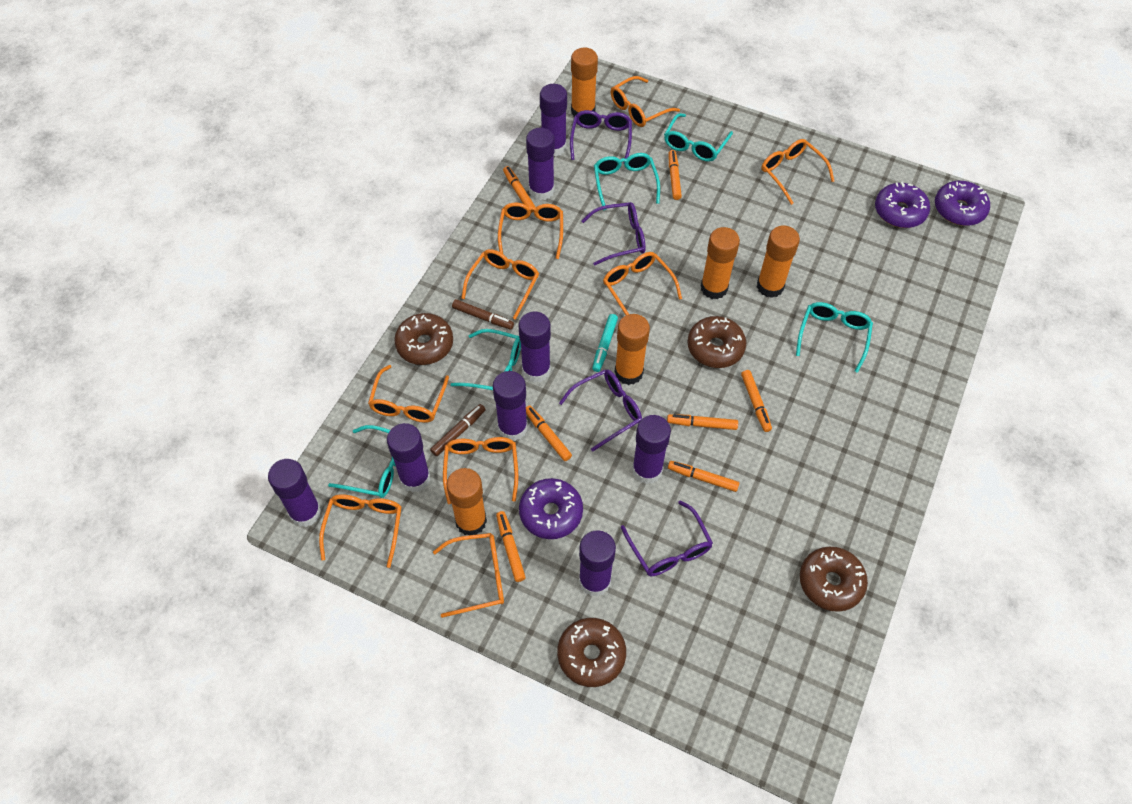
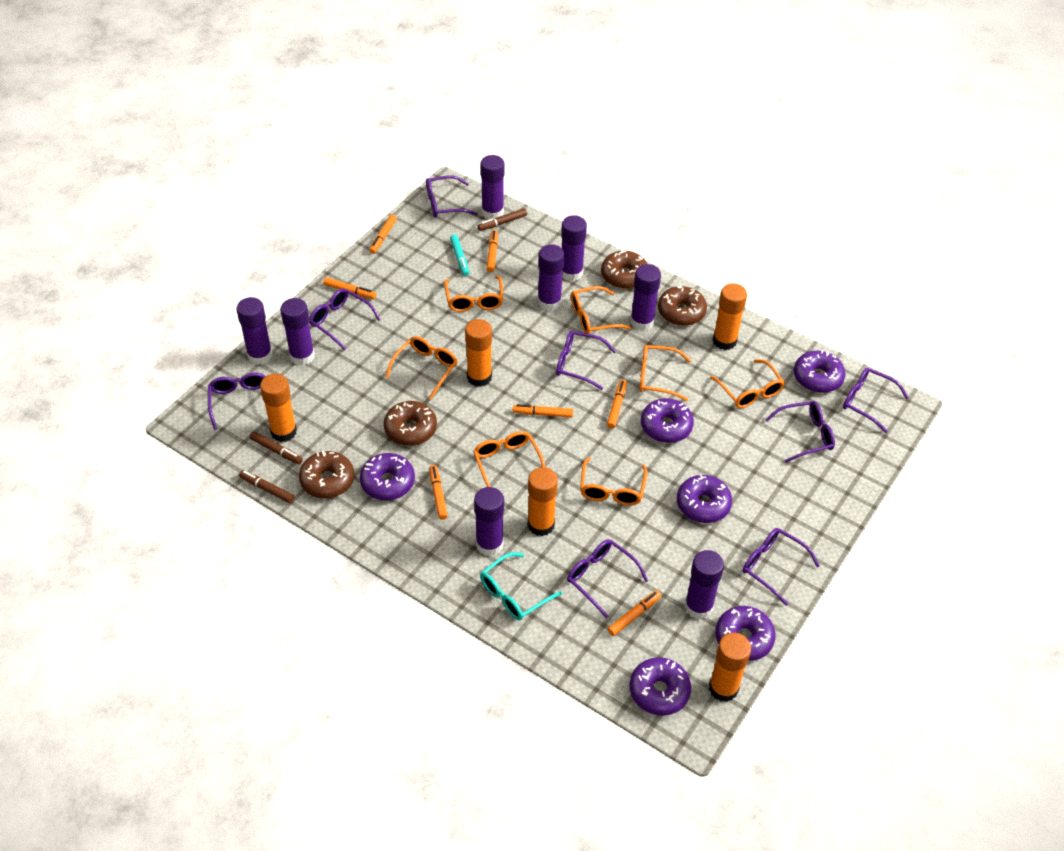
brown marker: 2 -> 3
orange glasses: 9 -> 7
purple donut: 3 -> 6
purple glasses: 4 -> 8
turquoise glasses: 5 -> 1

